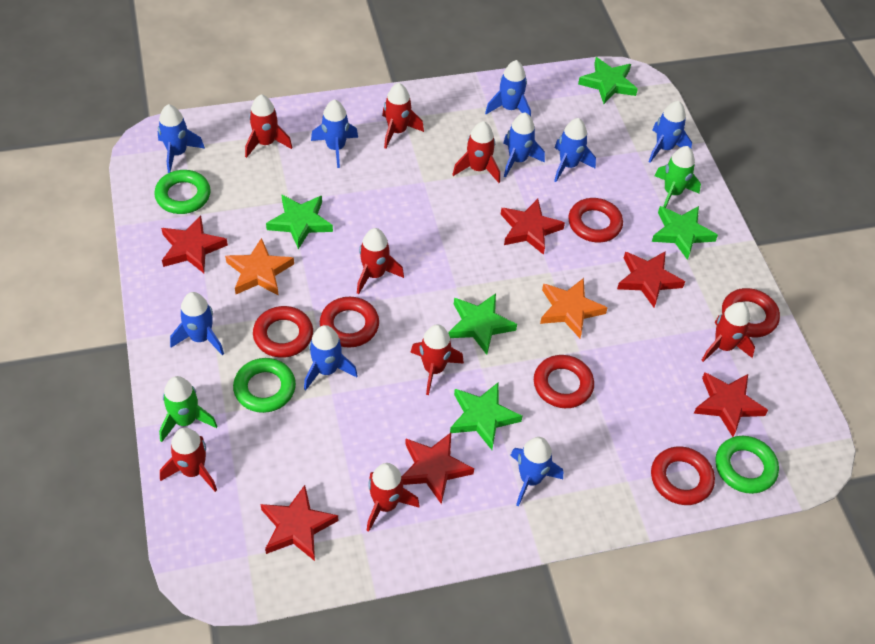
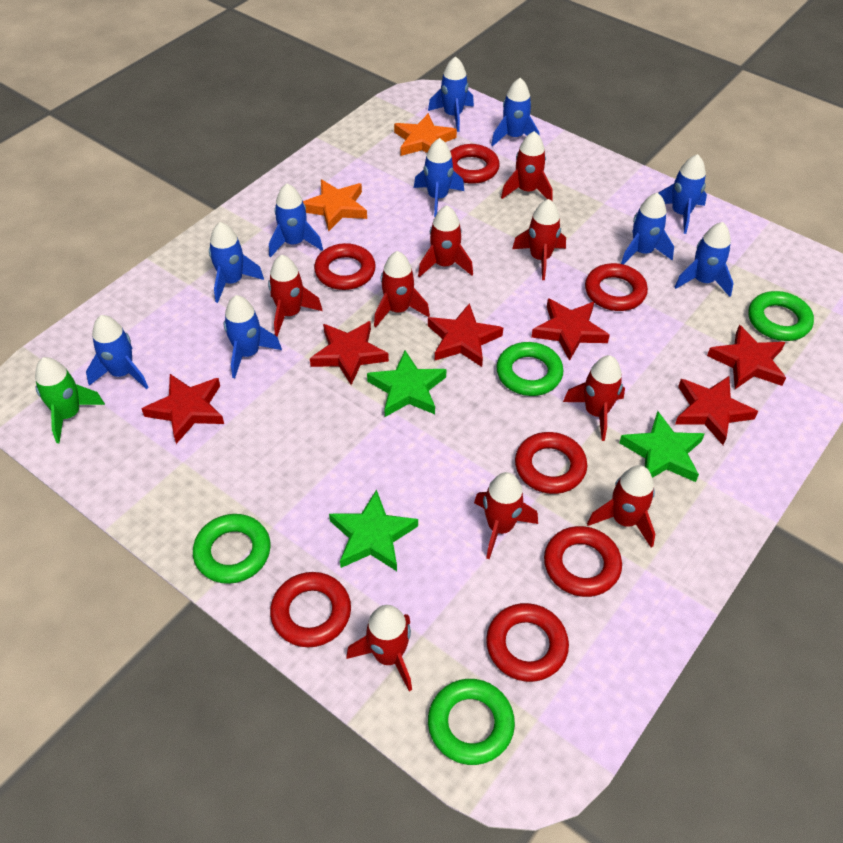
blue rocket: 9 -> 10
green ring: 3 -> 4
green rocket: 2 -> 1
green star: 5 -> 3
red ring: 6 -> 7
red rocket: 8 -> 9

